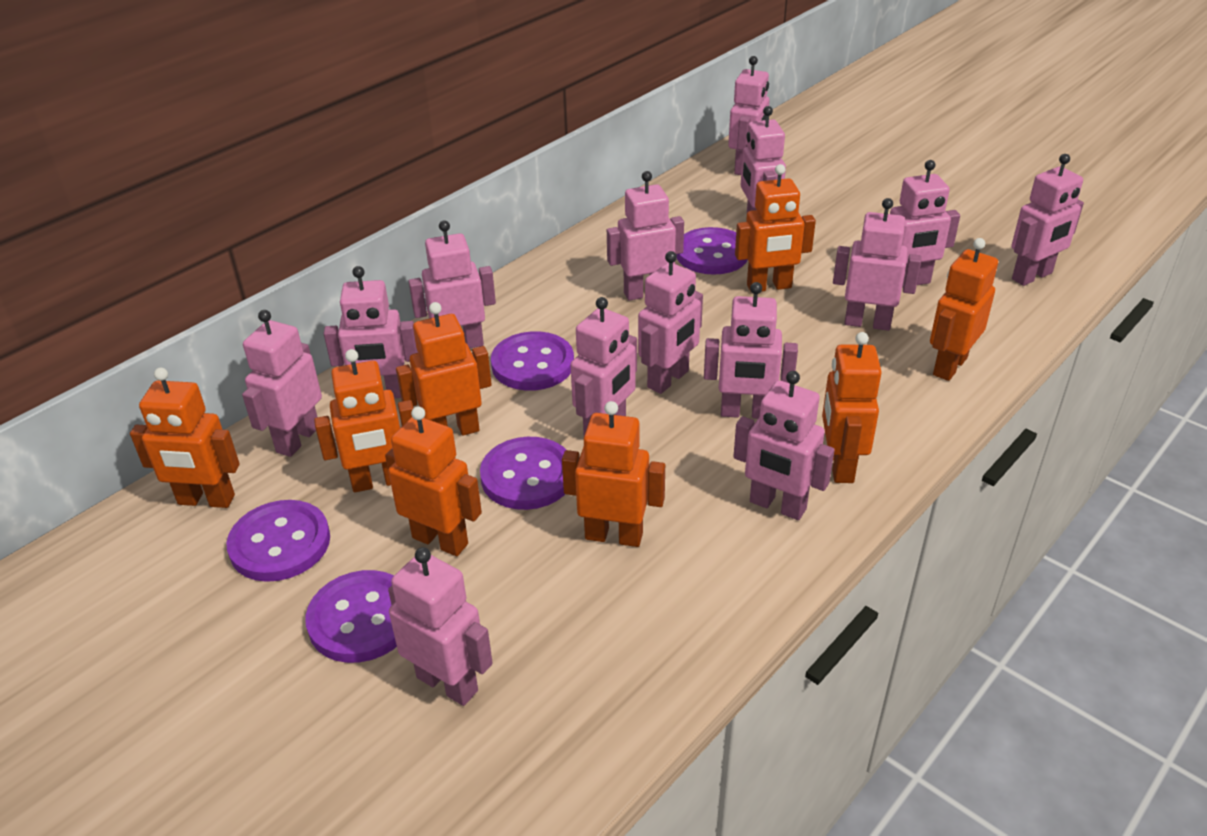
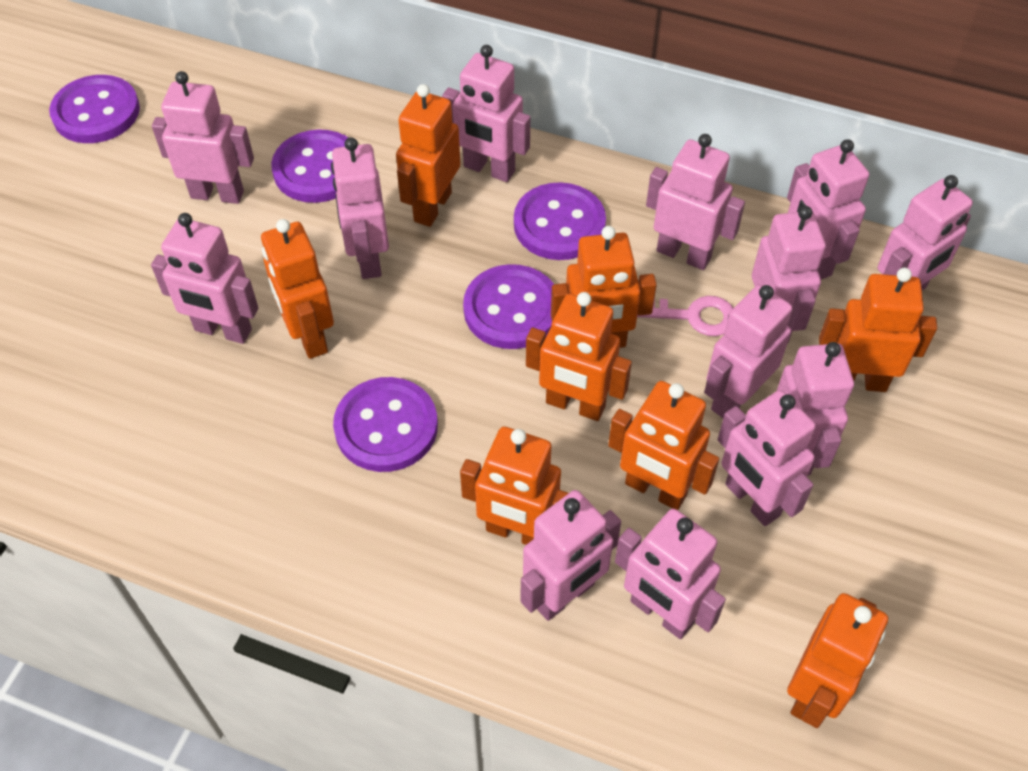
pink key: 0 -> 1
pink robot: 14 -> 13

